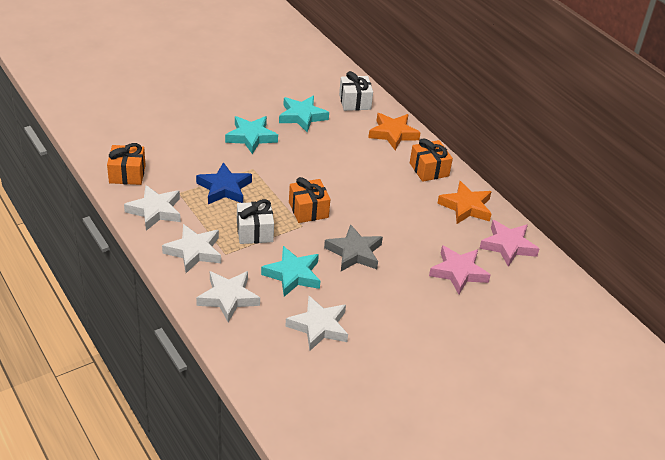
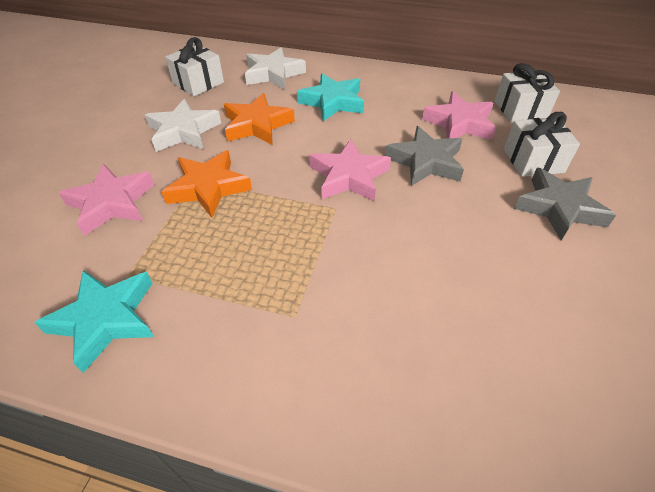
blue star: 1 -> 0
grey star: 1 -> 2
orange gift: 3 -> 0
pink star: 2 -> 3
turquoise star: 3 -> 2
white gift: 2 -> 3
white star: 4 -> 2

